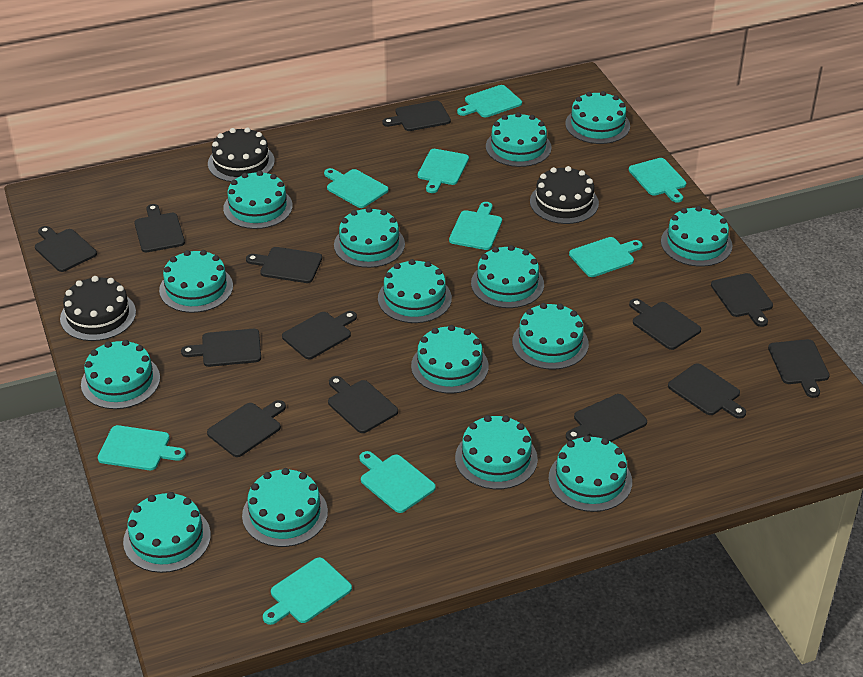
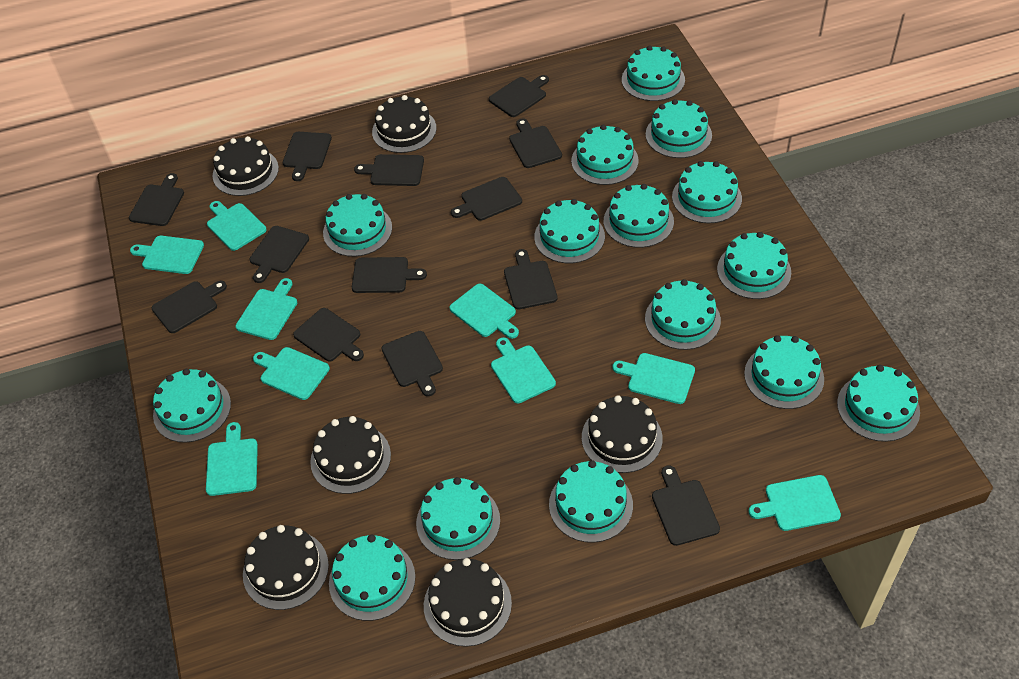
black cake: 3 -> 6

